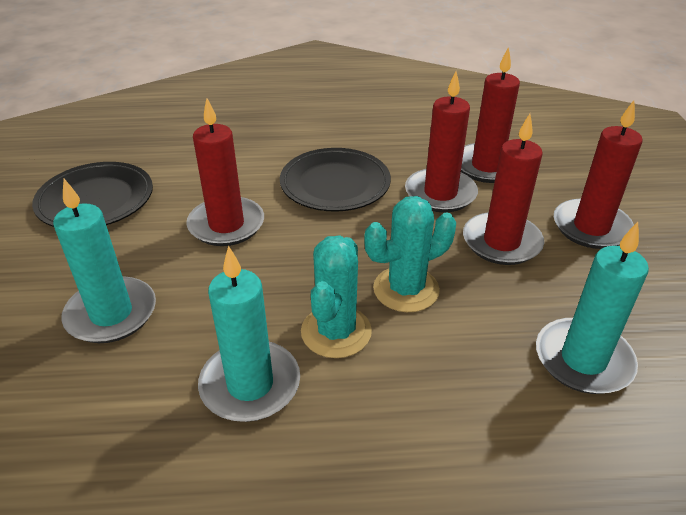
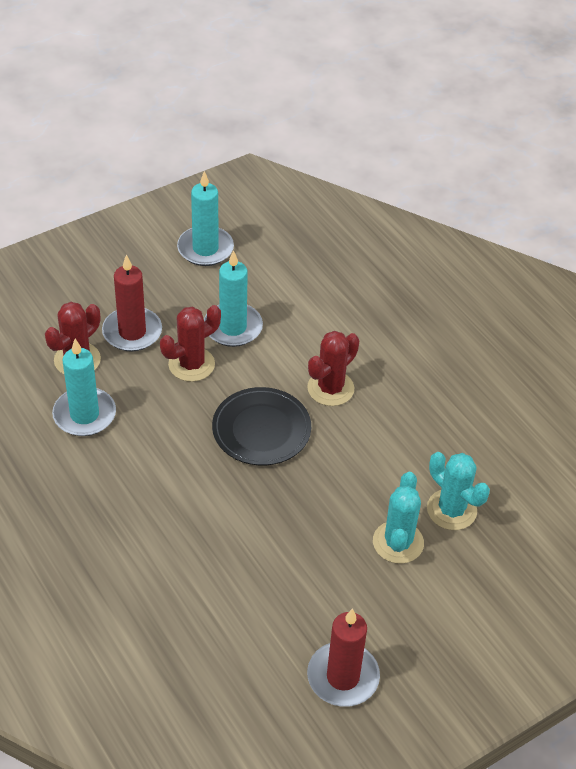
black plate: 2 -> 1
red cactus: 0 -> 3
red candle: 5 -> 2

